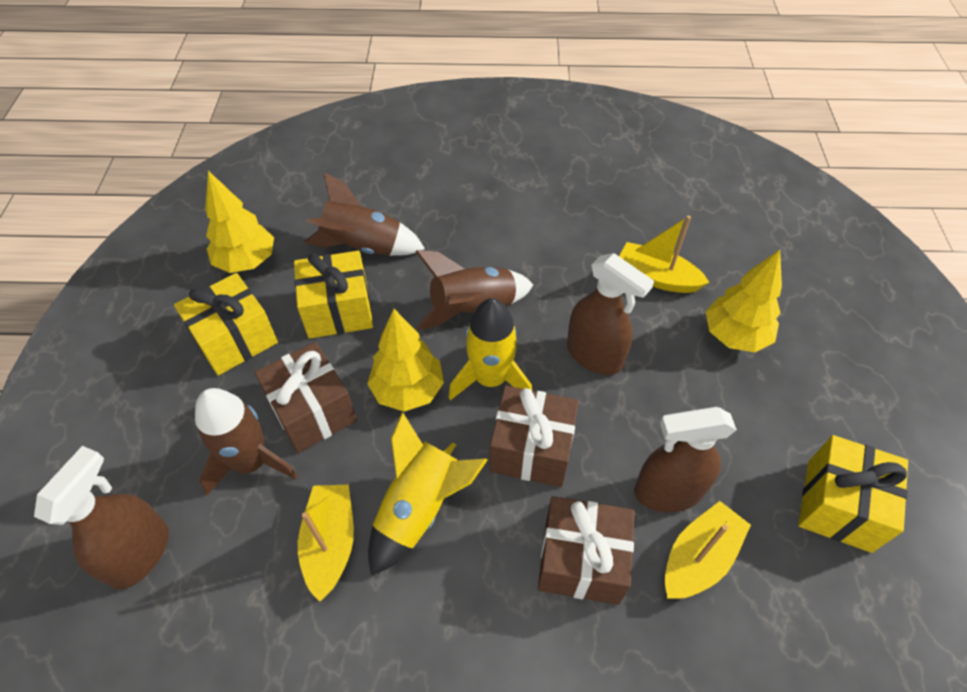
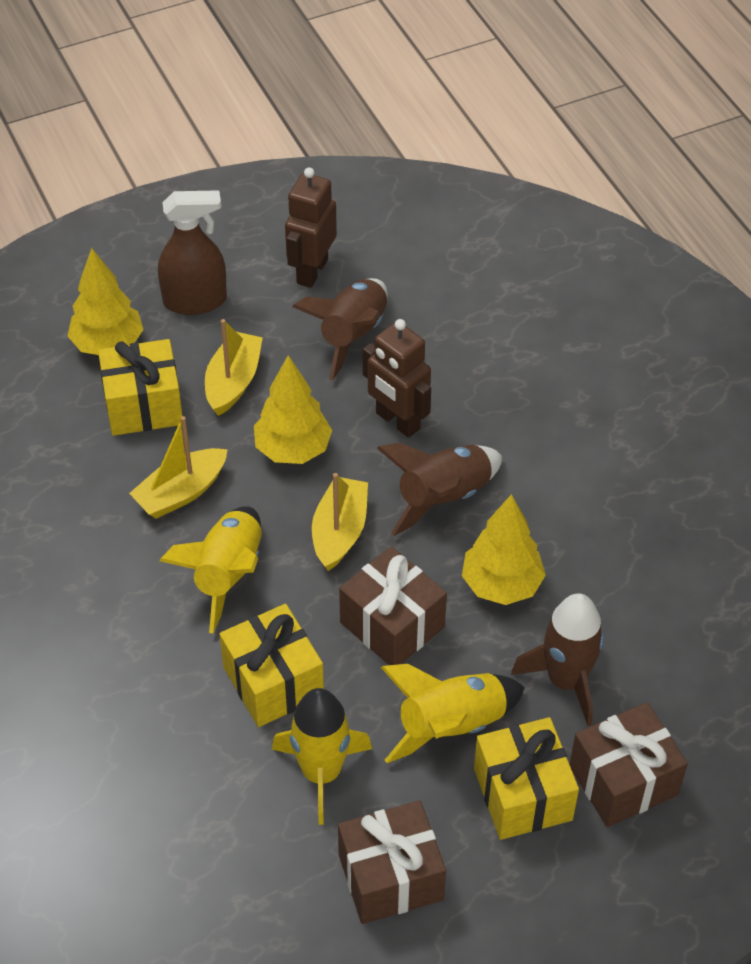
brown robot: 0 -> 2
brown spray bottle: 3 -> 1
yellow rocket: 2 -> 3

